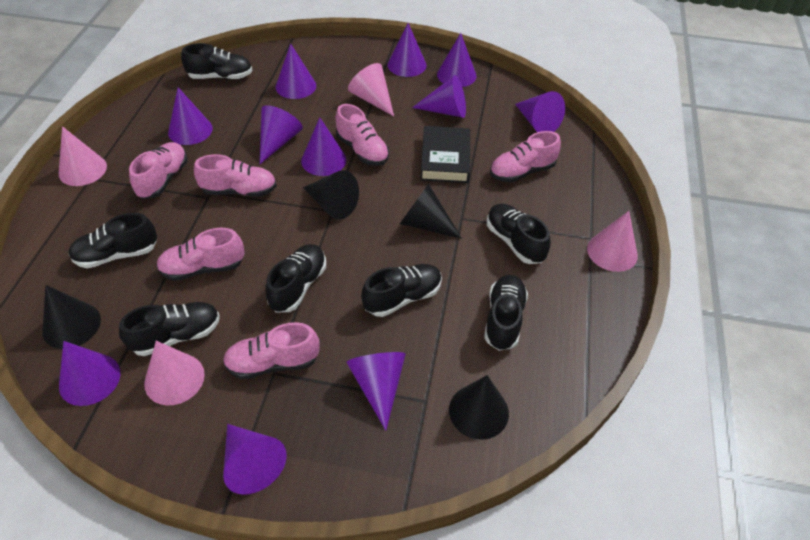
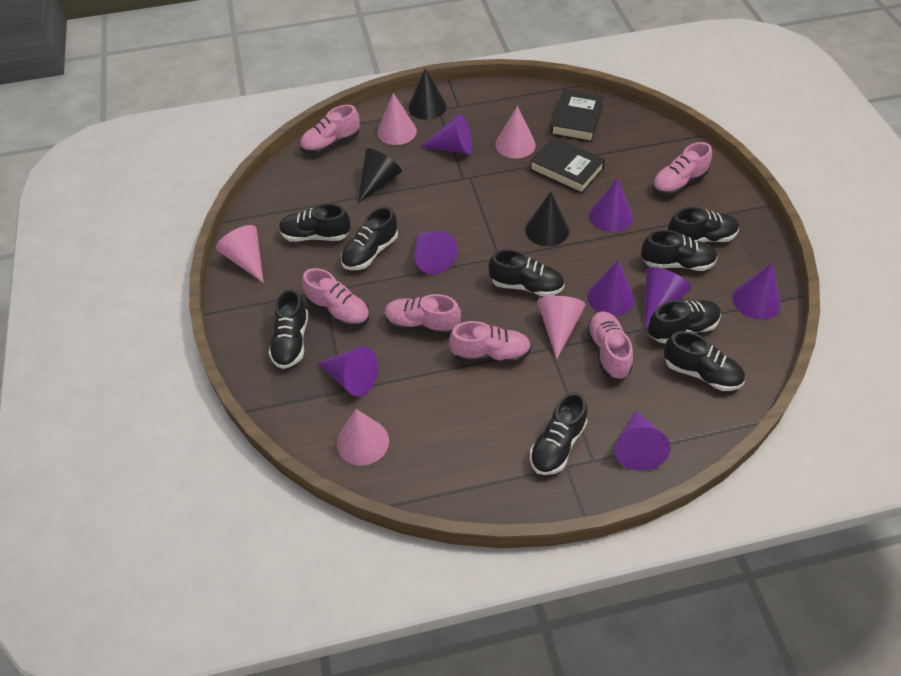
black book: 1 -> 2
black cone: 4 -> 3
black shoe: 7 -> 9
pink cone: 4 -> 5
purple cone: 11 -> 8

